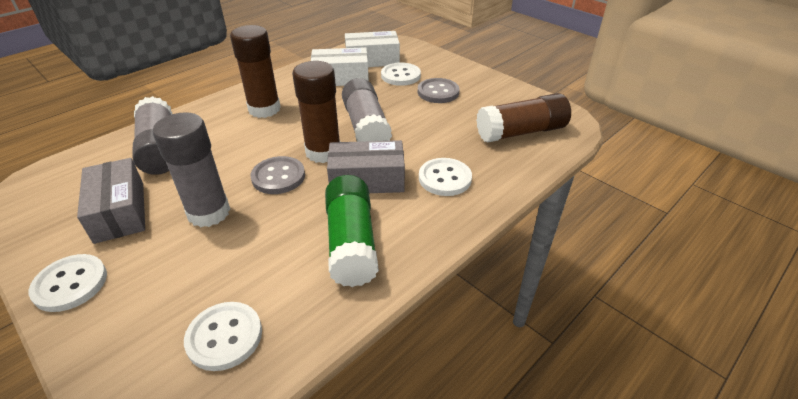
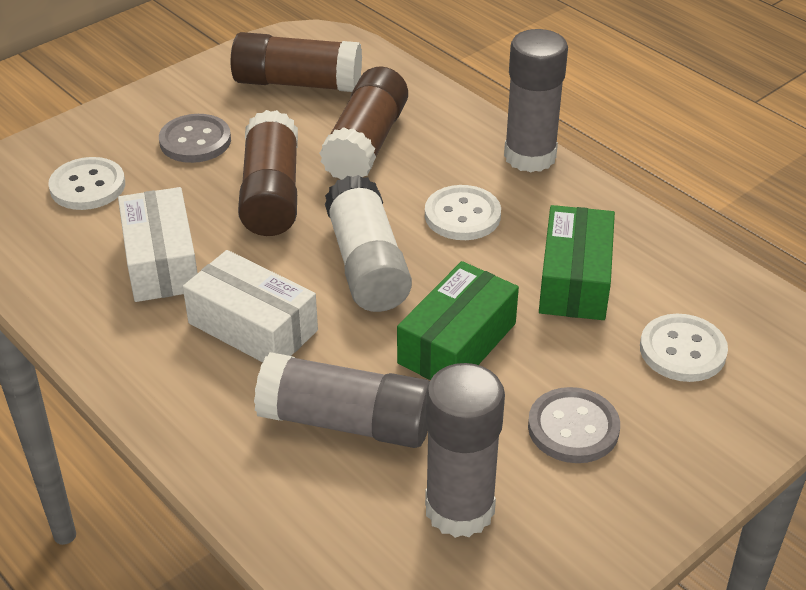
green box: 0 -> 2
green glue stick: 1 -> 0
grey box: 2 -> 0
white button: 4 -> 3
white glue stick: 0 -> 1

